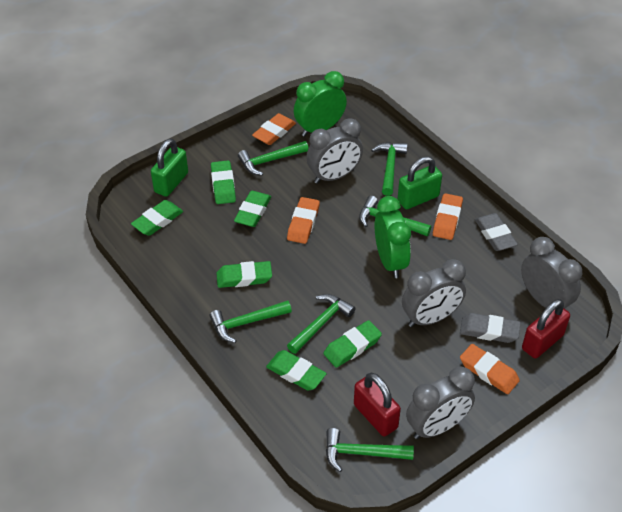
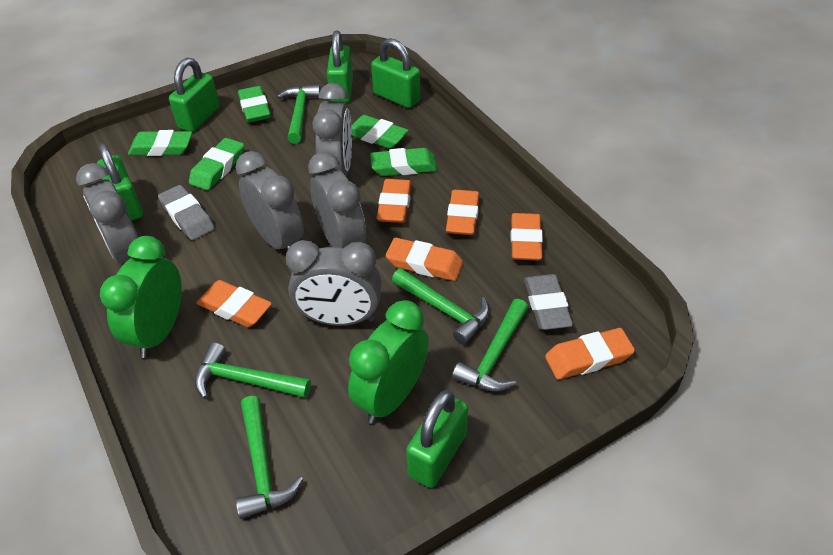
green eraser: 6 -> 5
green hammer: 6 -> 5
green padlock: 2 -> 5
grey clock: 4 -> 5
orange eraser: 4 -> 6
red padlock: 2 -> 0

